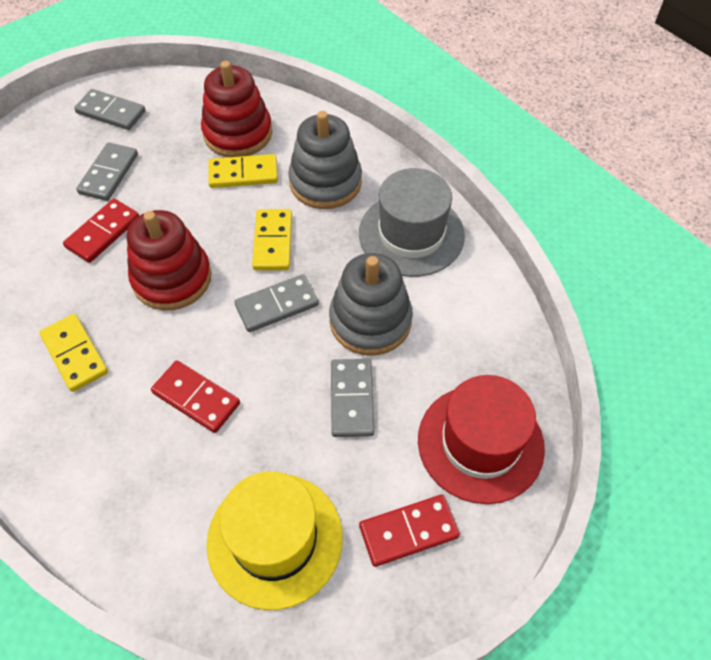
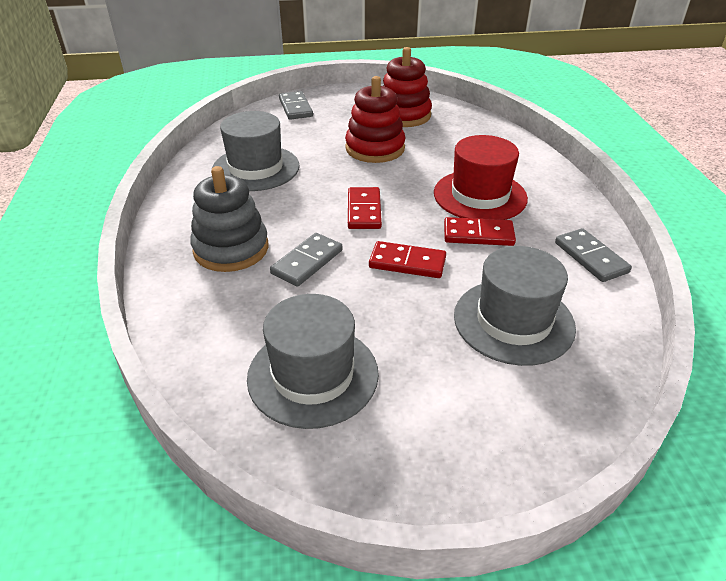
grey domino: 4 -> 3
grey hat: 1 -> 3
grey stacking toy: 2 -> 1
yellow domino: 3 -> 0
yellow hat: 1 -> 0

